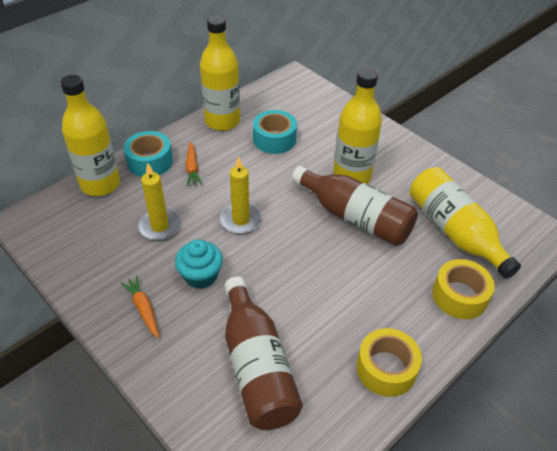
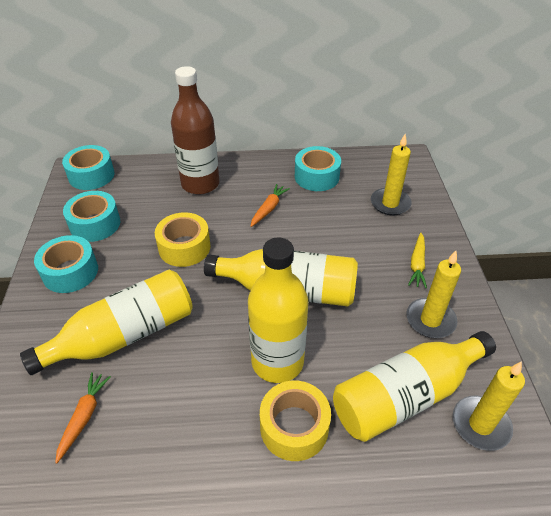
brown bottle: 2 -> 1
turquoise cupcake: 1 -> 0
turquoise tape: 2 -> 4
yellow candle: 2 -> 3
yellow carrot: 0 -> 1

